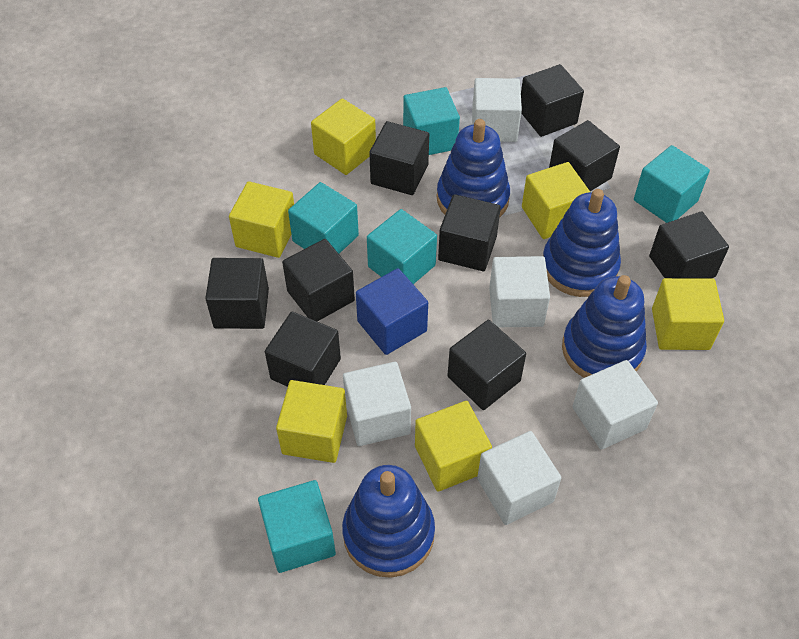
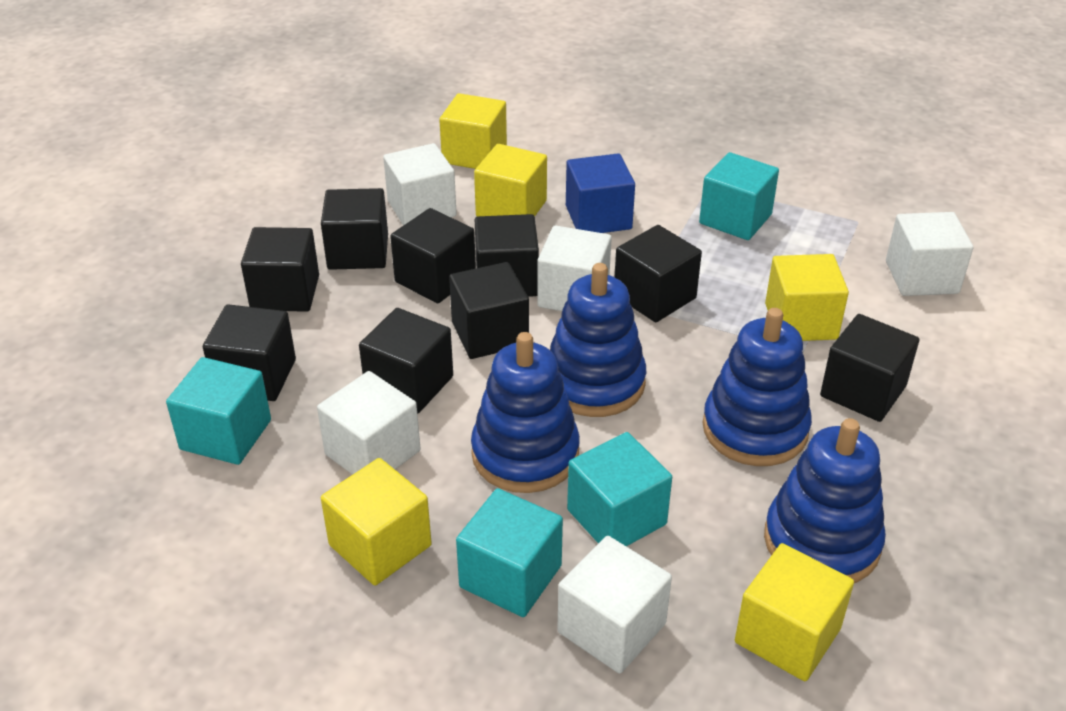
turquoise cube: 5 -> 4
yellow cube: 6 -> 5

